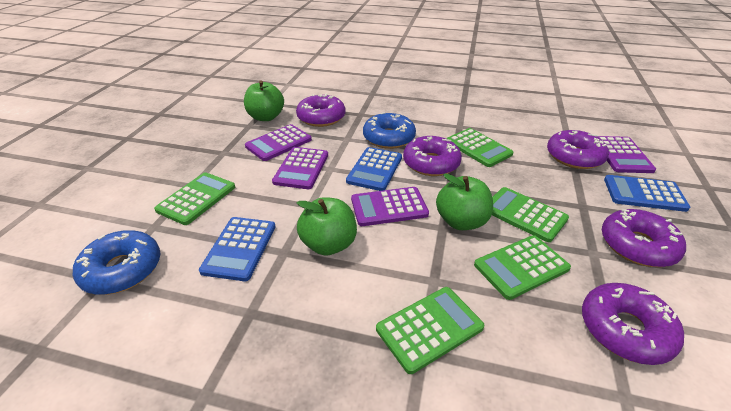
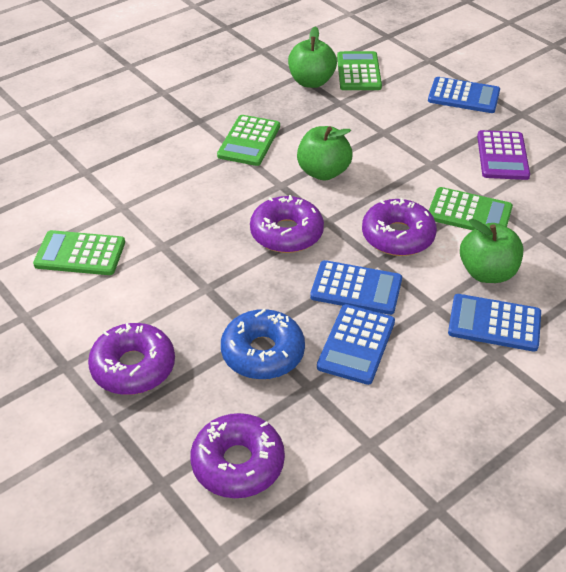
blue calculator: 3 -> 4
blue donut: 2 -> 1
green calculator: 5 -> 4
purple calculator: 4 -> 1
purple donut: 5 -> 4

